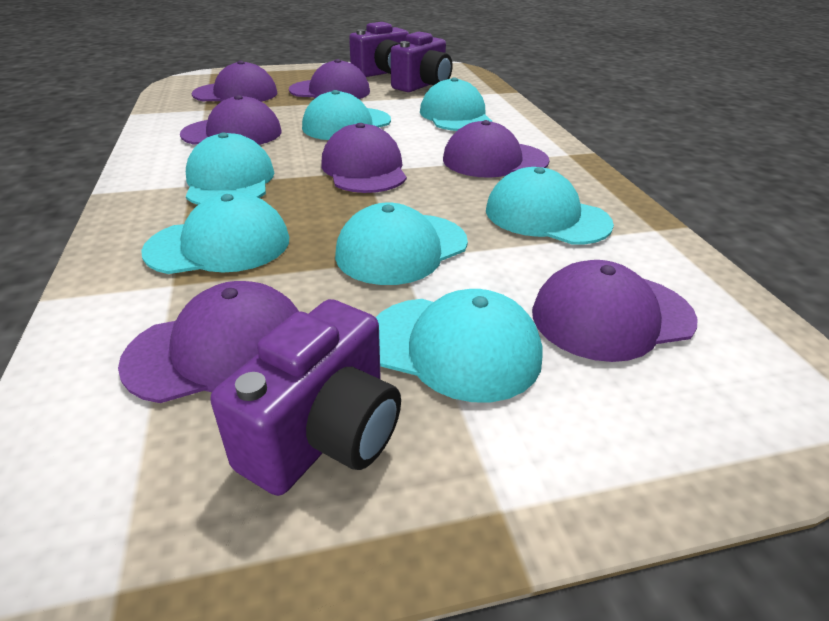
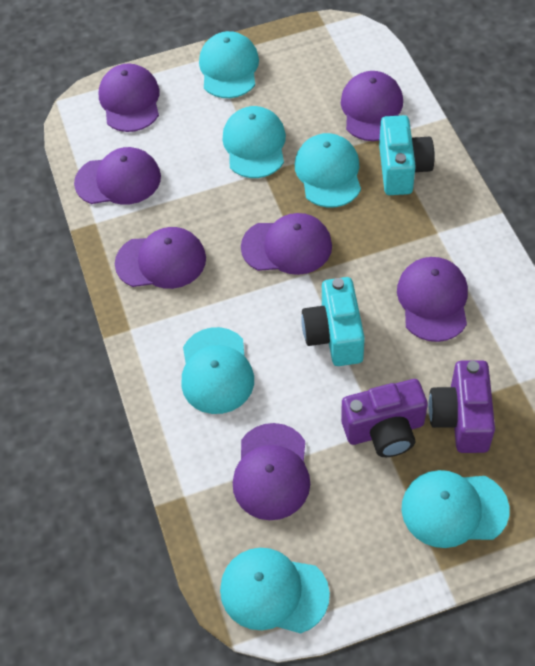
purple camera: 3 -> 2
turquoise camera: 0 -> 2
turquoise cap: 7 -> 6

